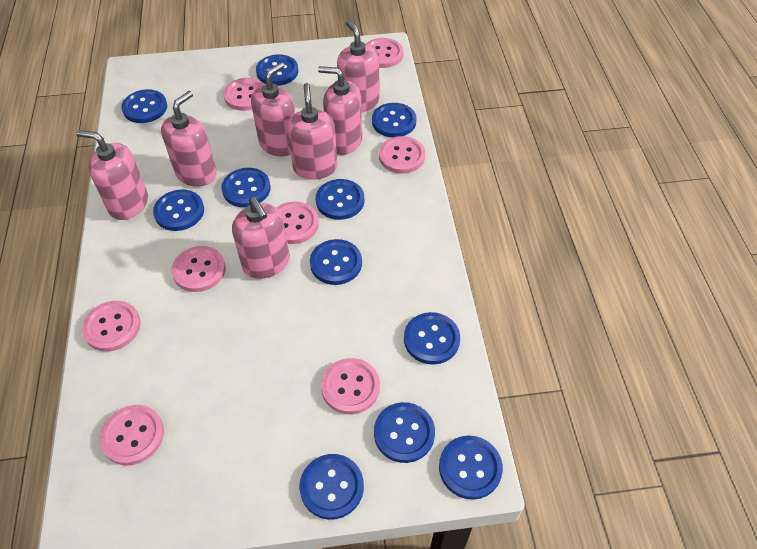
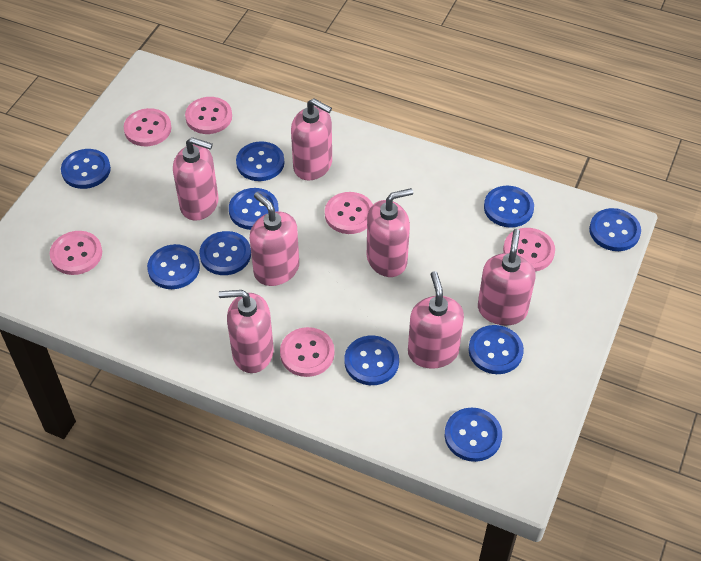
blue button: 11 -> 10
pink button: 8 -> 6

